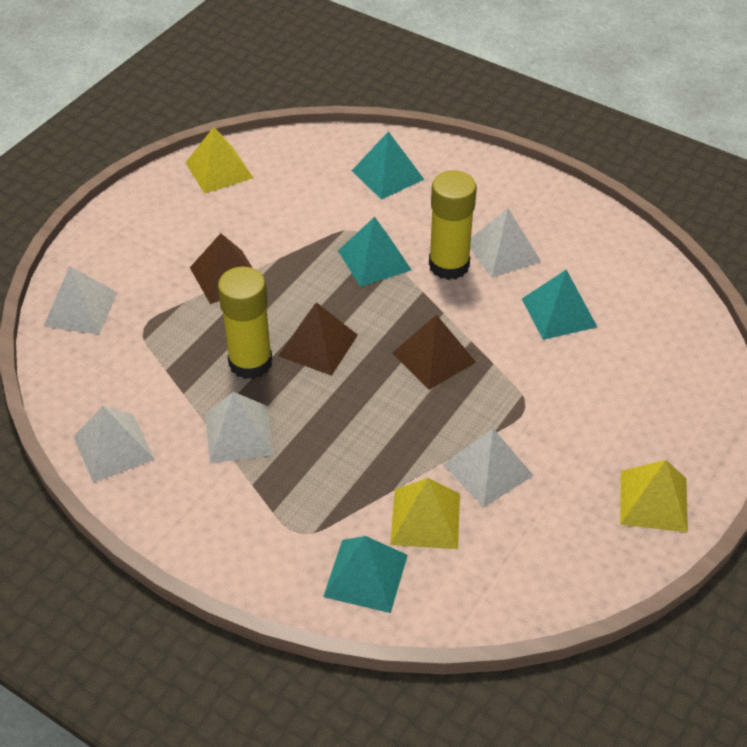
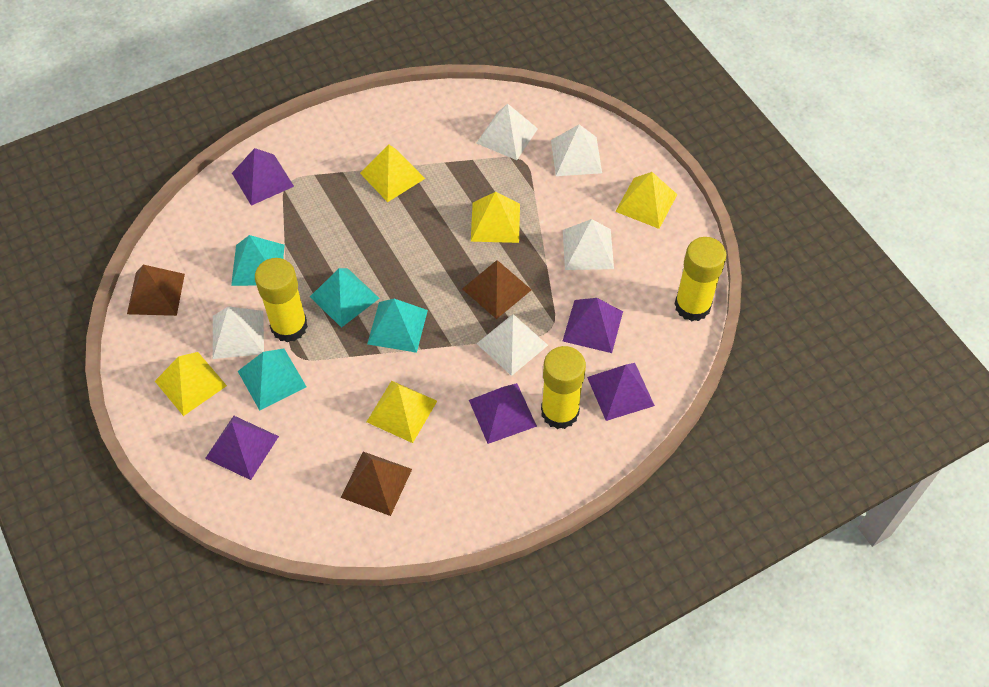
purple pyramid: 0 -> 5
yellow glue stick: 2 -> 3
yellow pyramid: 3 -> 5

